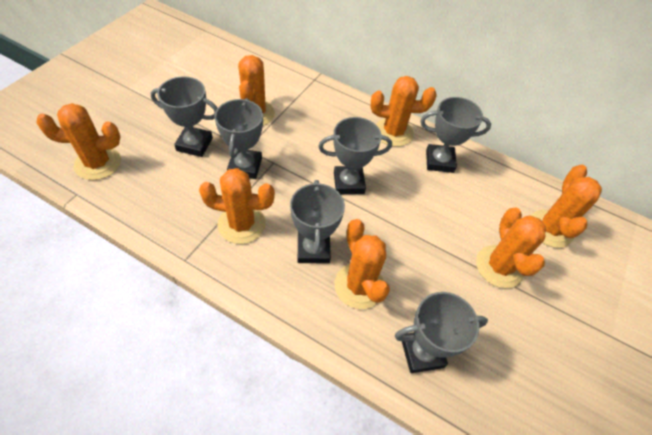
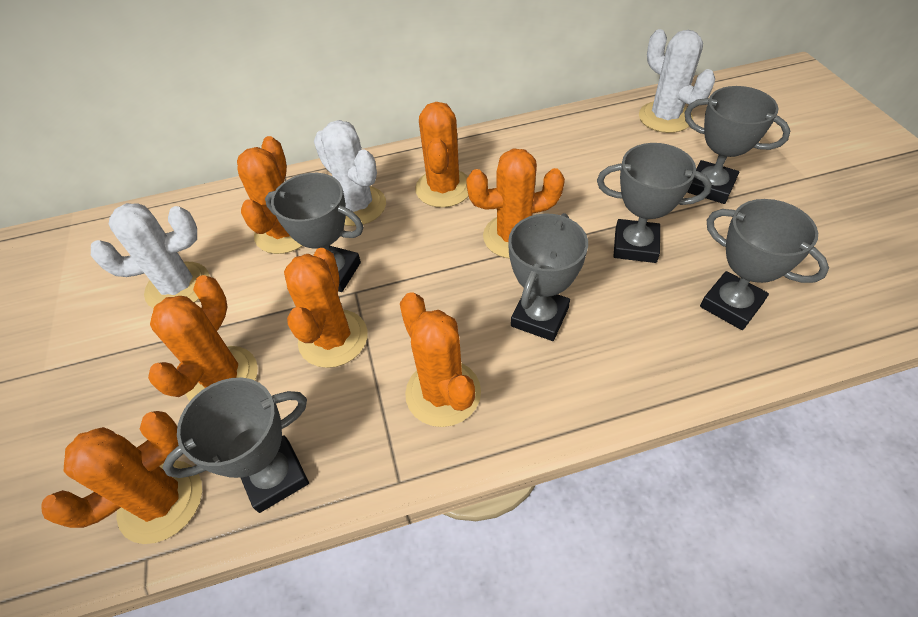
white cactus: 0 -> 3

